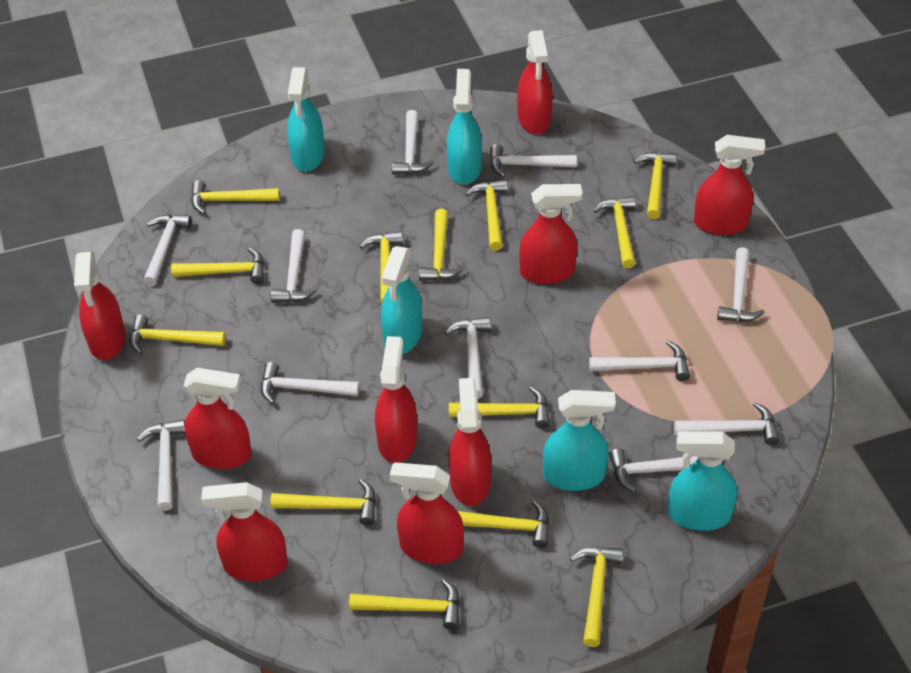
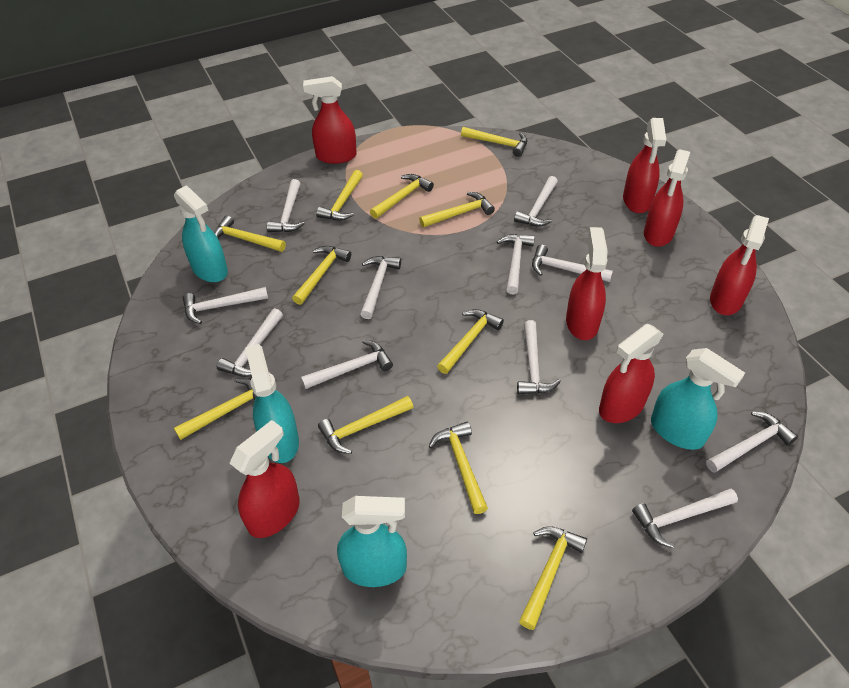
red spray bottle: 9 -> 7
turquoise spray bottle: 5 -> 4
yellow hammer: 13 -> 11

